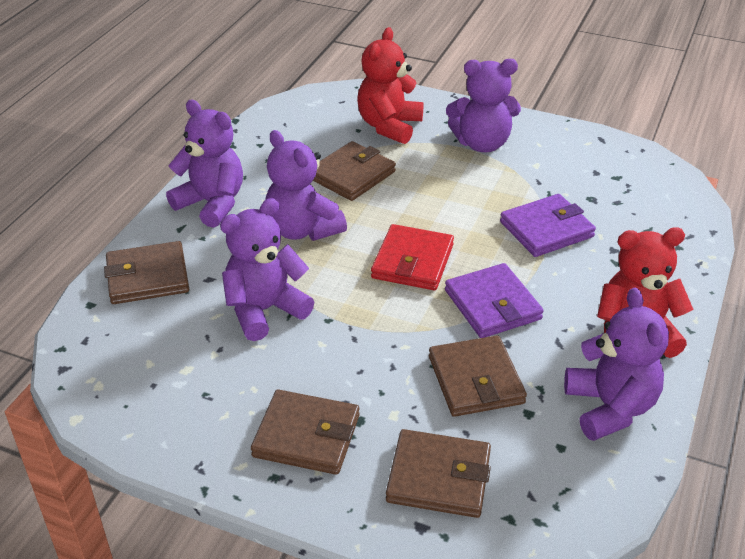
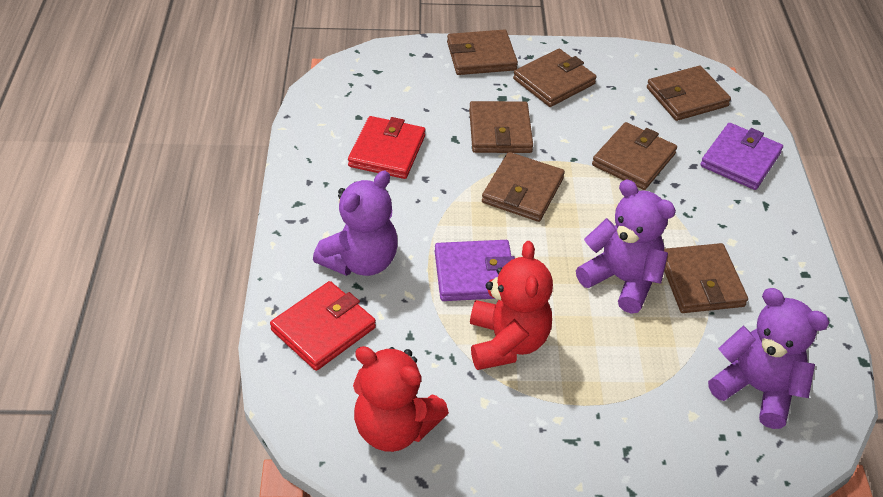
brown wallet: 5 -> 7
purple teddy bear: 5 -> 3
red wallet: 1 -> 2

